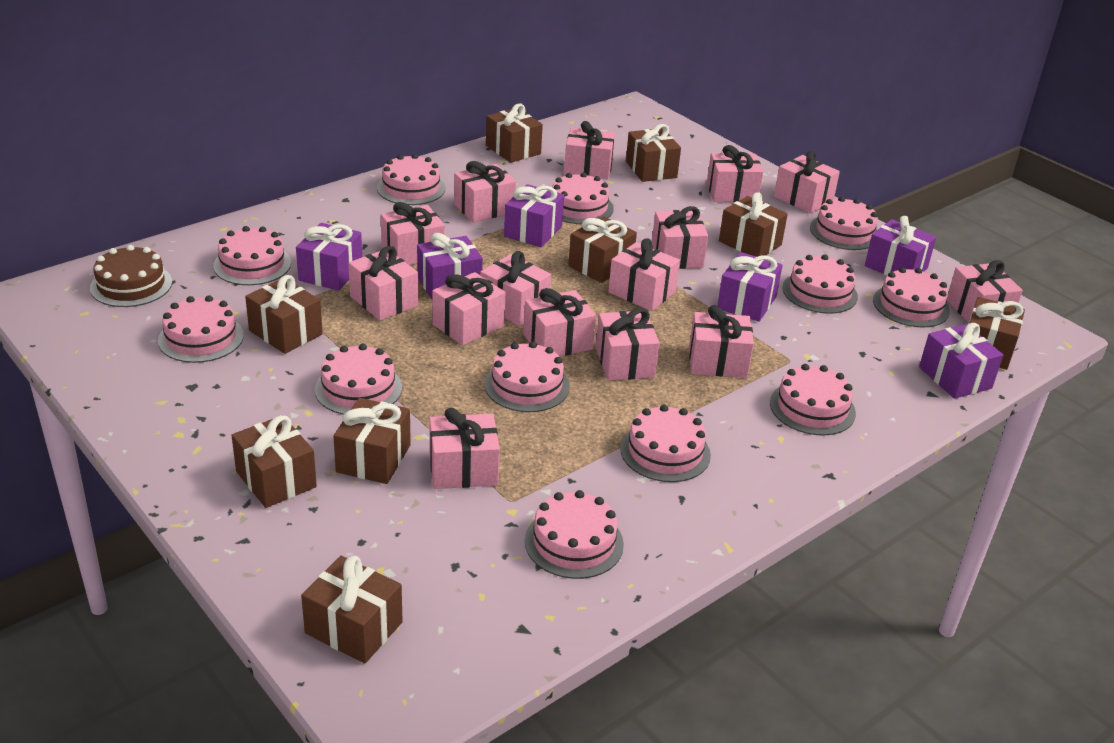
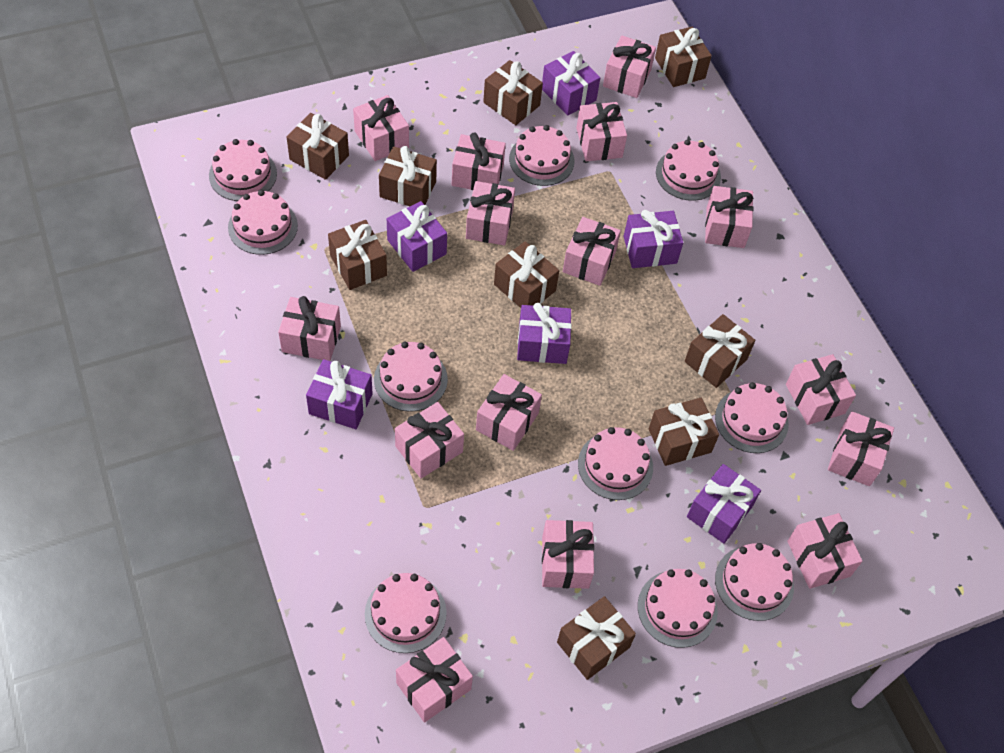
brown cake: 1 -> 0
pink cake: 12 -> 10

